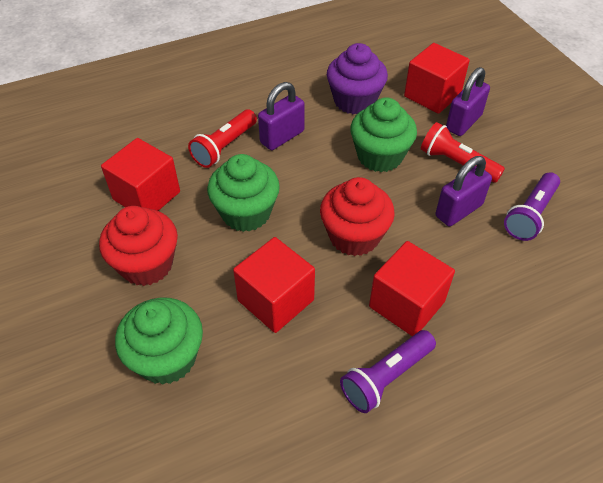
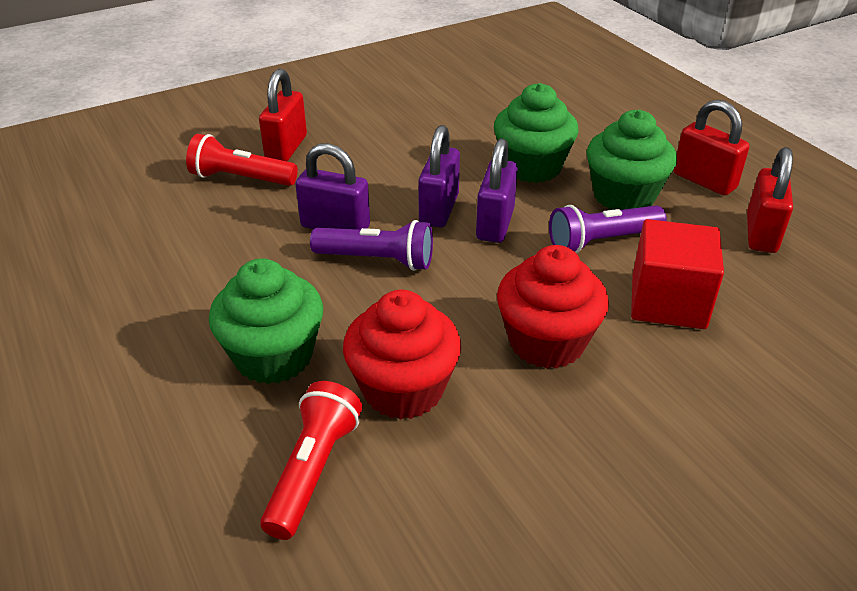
purple cupcake: 1 -> 0
red cube: 4 -> 1
red padlock: 0 -> 3

